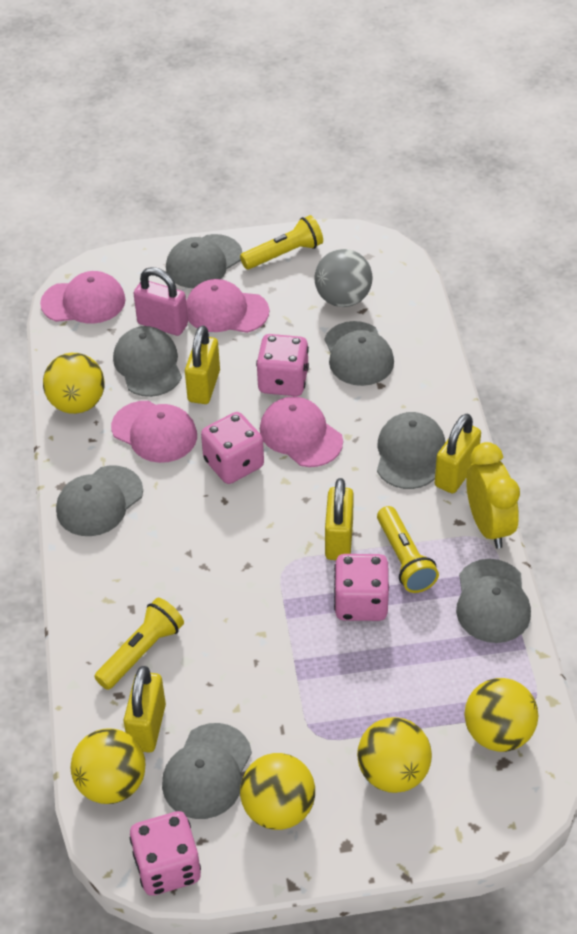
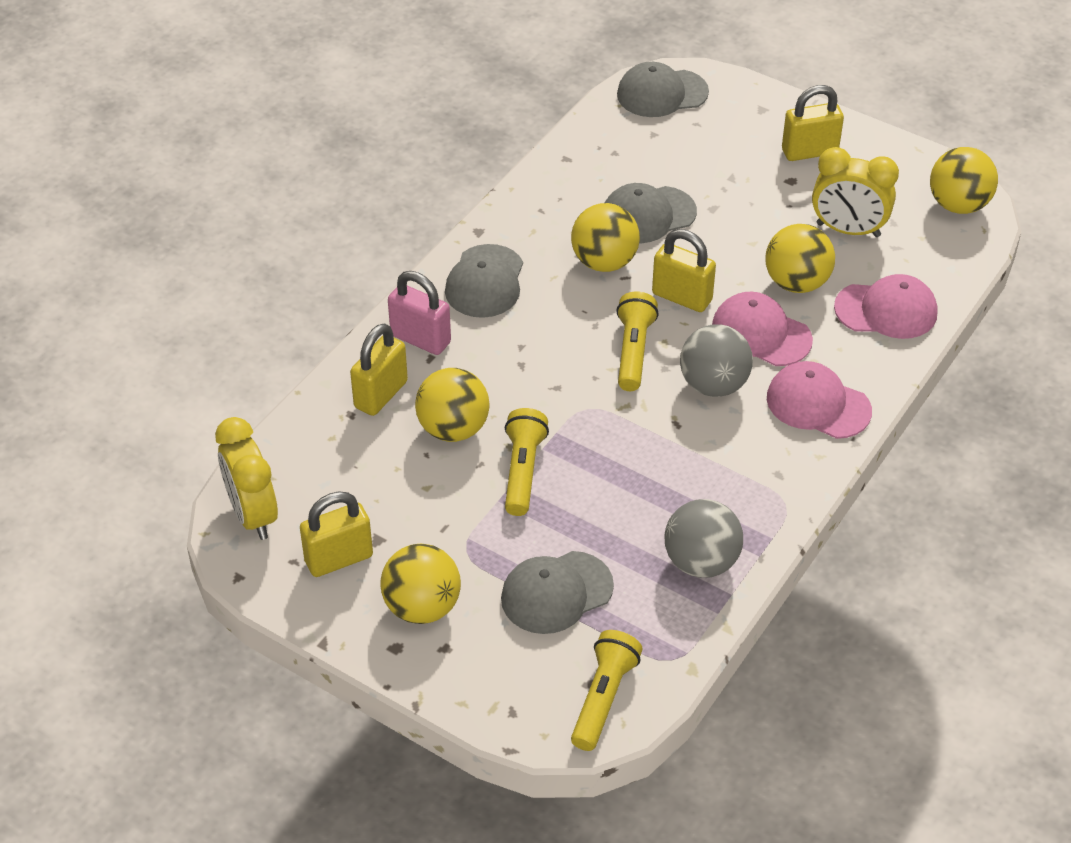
grey ball: 1 -> 2
grey cap: 7 -> 4
pink cap: 4 -> 3
pink dice: 4 -> 0
yellow clock: 1 -> 2

